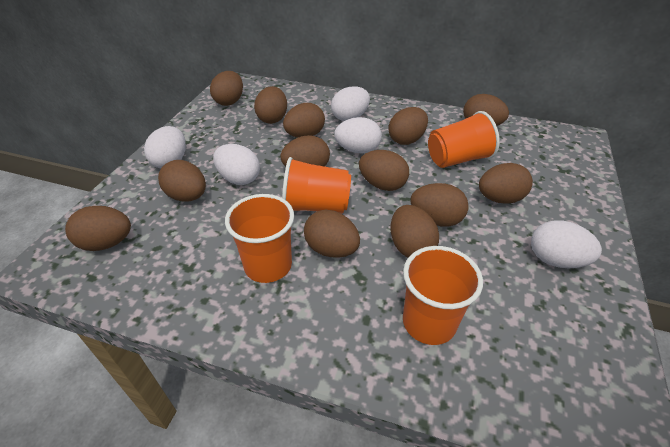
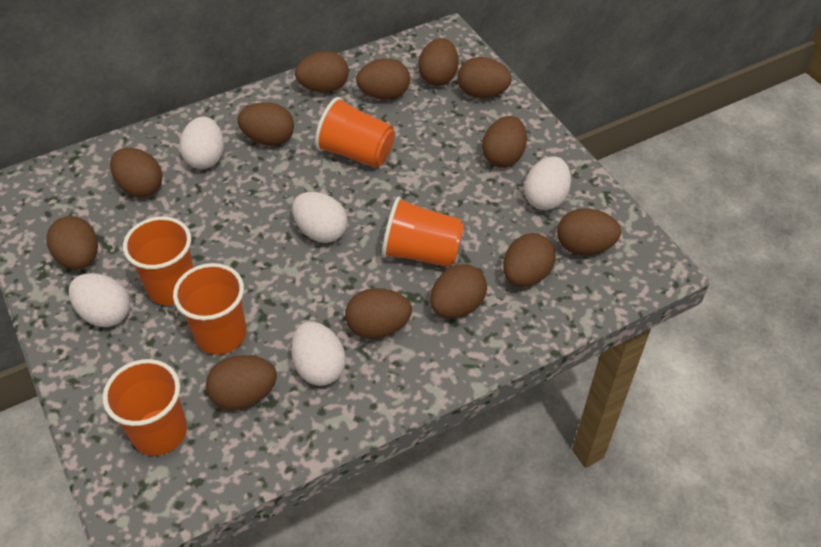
orange cup: 4 -> 5

